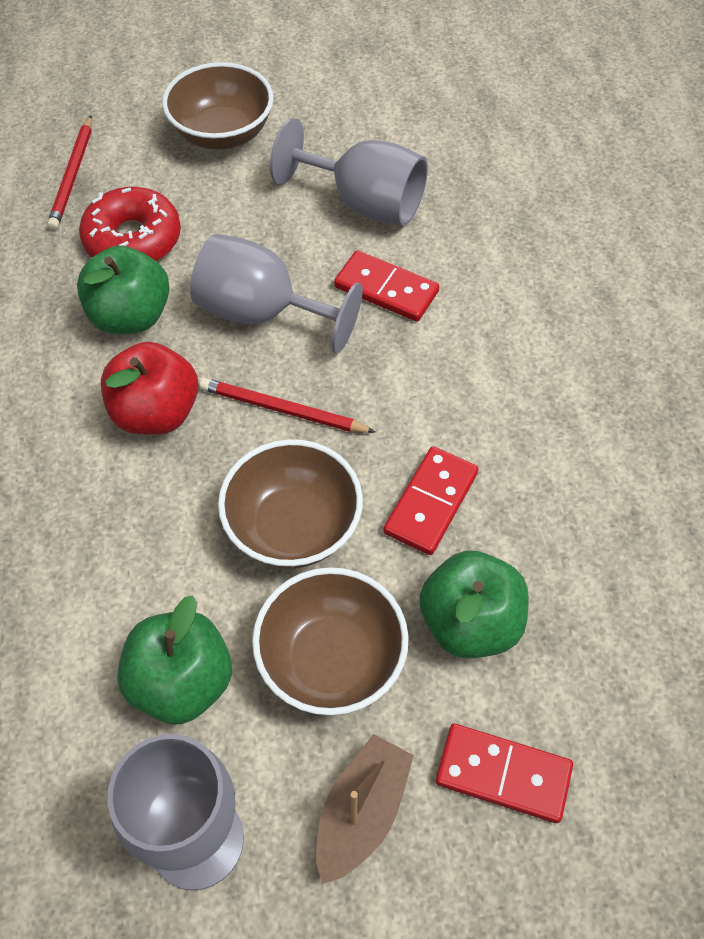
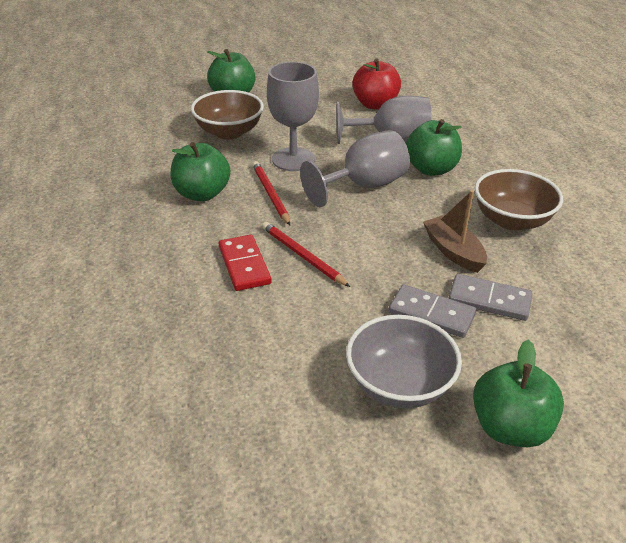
brown bowl: 3 -> 2
green apple: 3 -> 4
grey bowl: 0 -> 1
grey domino: 0 -> 2
red domino: 3 -> 1
red donut: 1 -> 0

